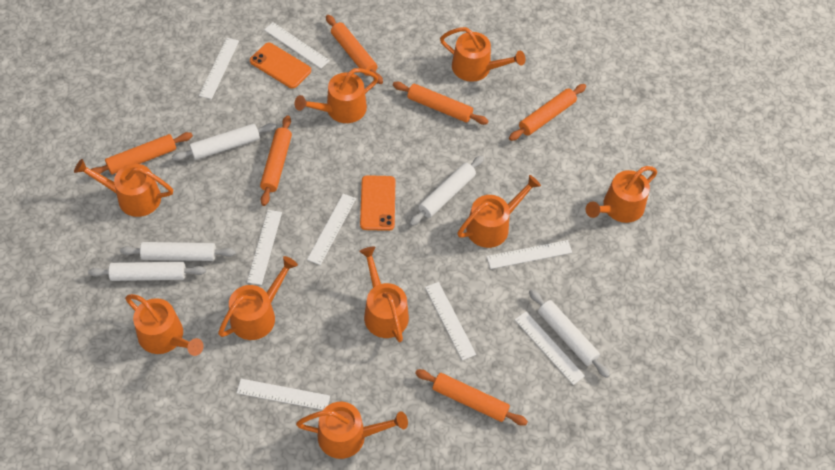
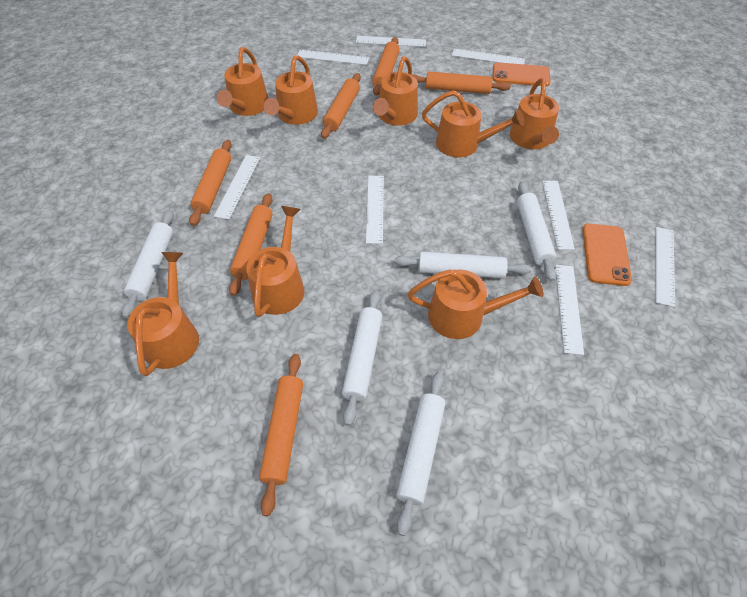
orange watering can: 9 -> 8

